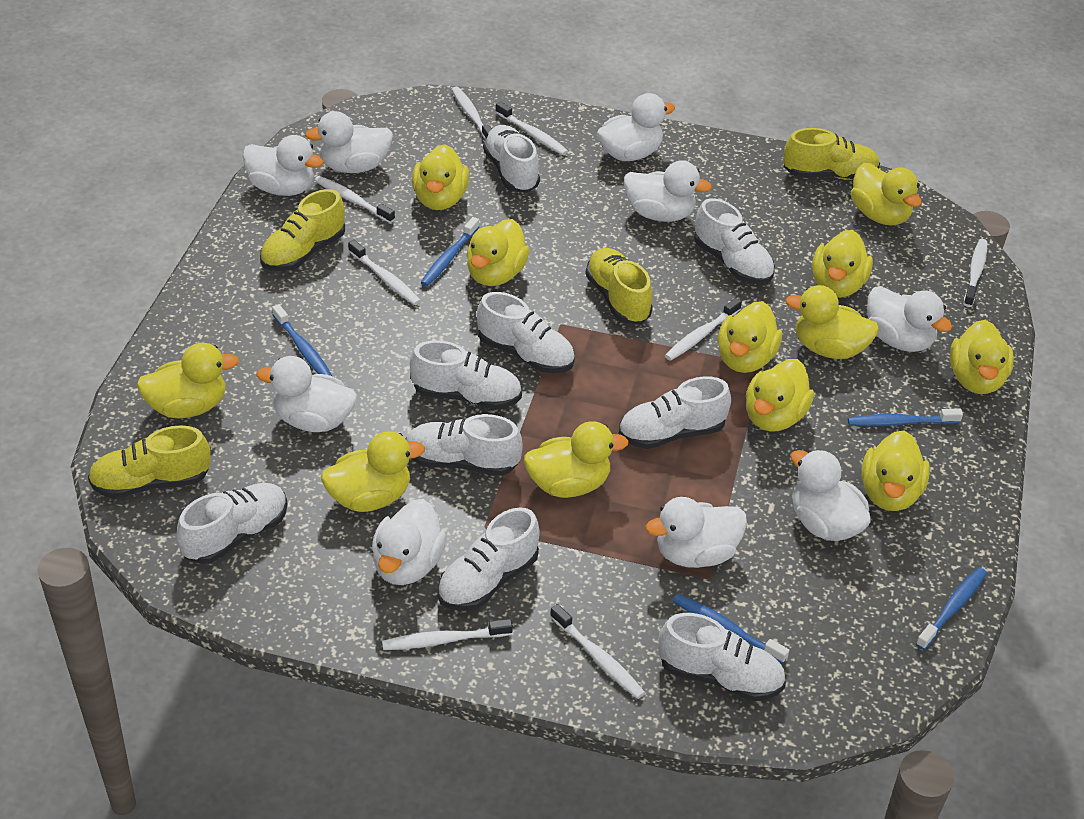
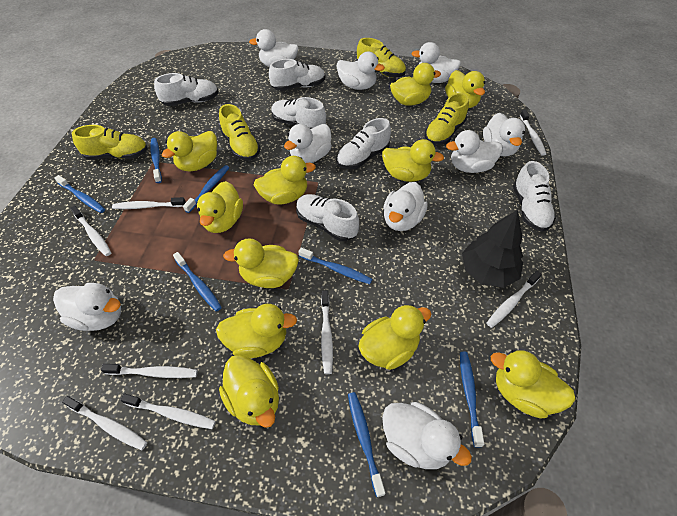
black tree: 0 -> 1
blue toothbrush: 5 -> 7
white shoe: 9 -> 6
yellow duck: 12 -> 11

